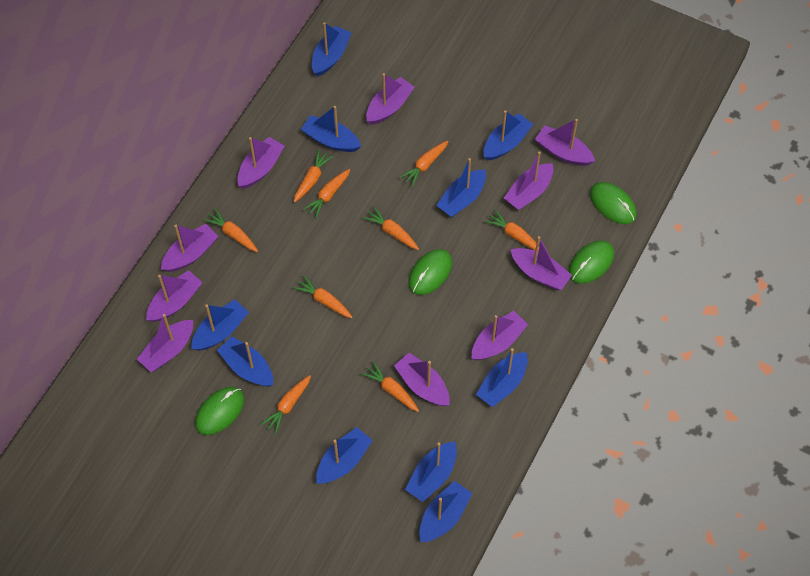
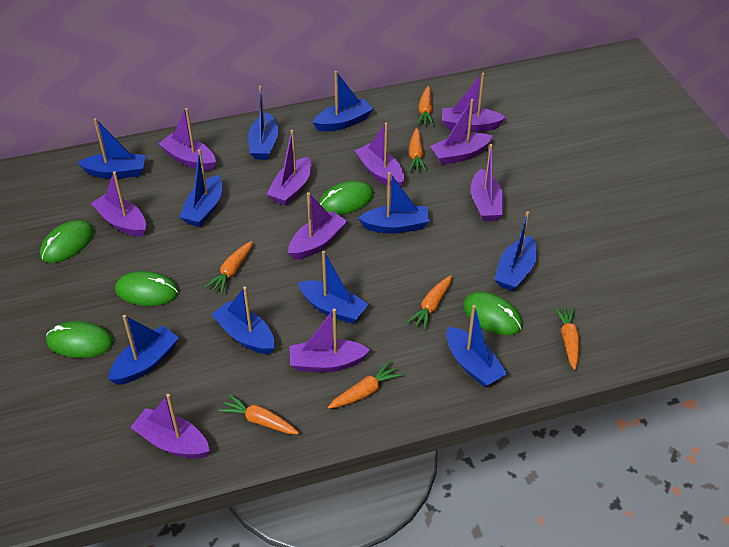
green mouse: 4 -> 5
orange carrot: 9 -> 7

